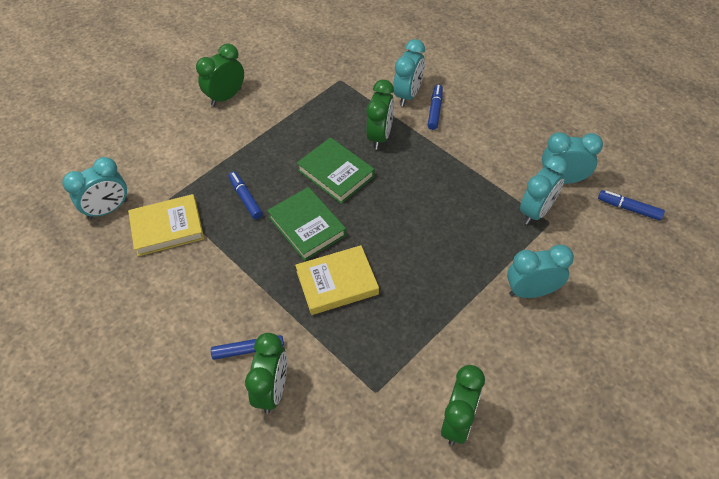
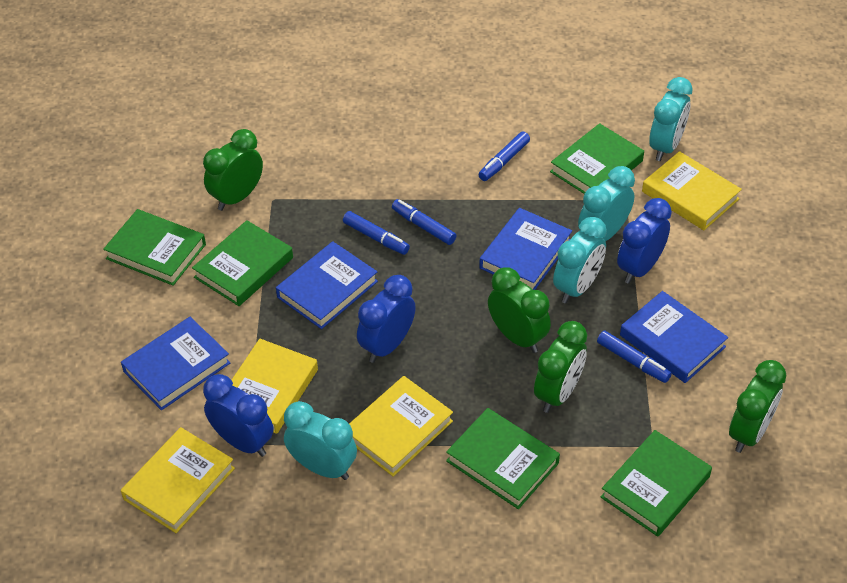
blue book: 0 -> 4
blue clock: 0 -> 3
green book: 2 -> 5
turquoise clock: 5 -> 4
yellow book: 2 -> 4

